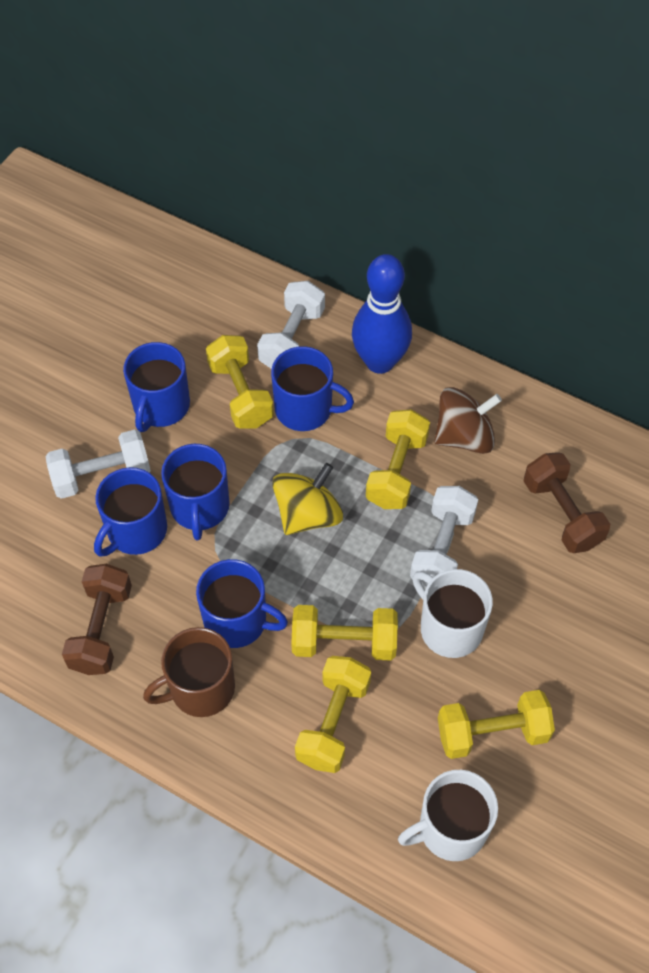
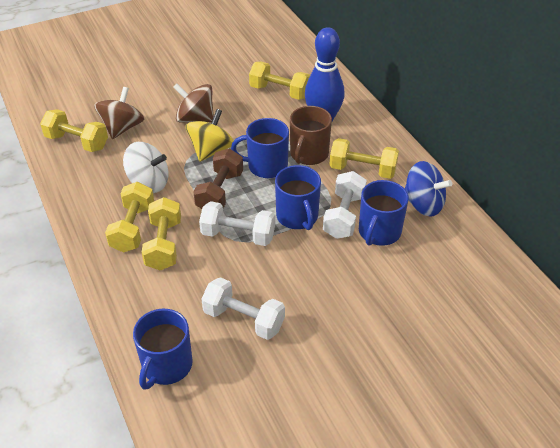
blue mug: 5 -> 4
blue spinning top: 0 -> 1
brown dumbbell: 2 -> 1
brown spinning top: 1 -> 2
white mug: 2 -> 0
white spinning top: 0 -> 1

